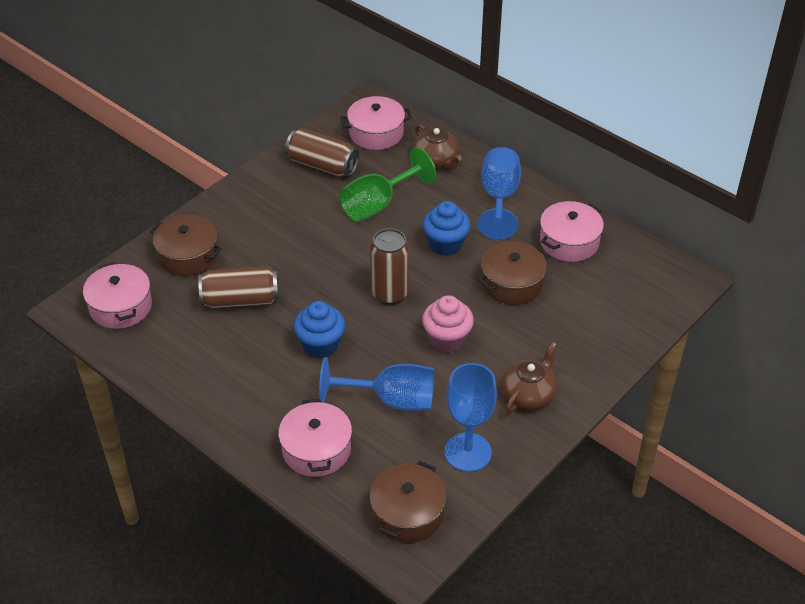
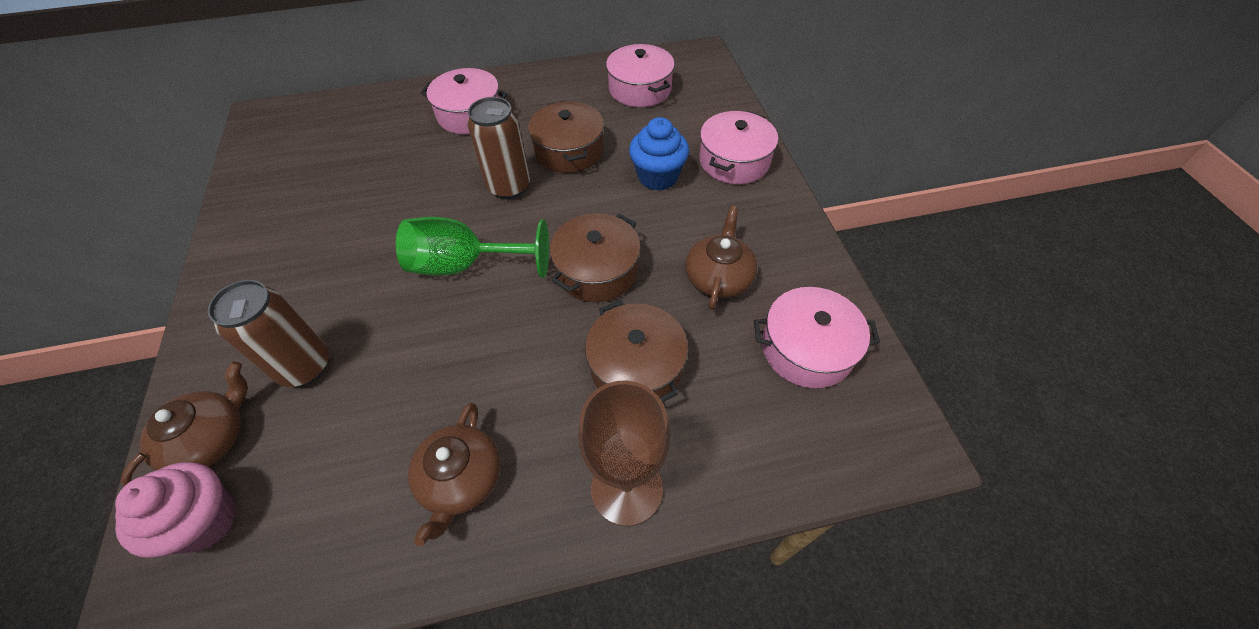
blue cupcake: 2 -> 1
blue goblet: 3 -> 0
brown can: 3 -> 2
brown goblet: 0 -> 1
brown teapot: 2 -> 3

